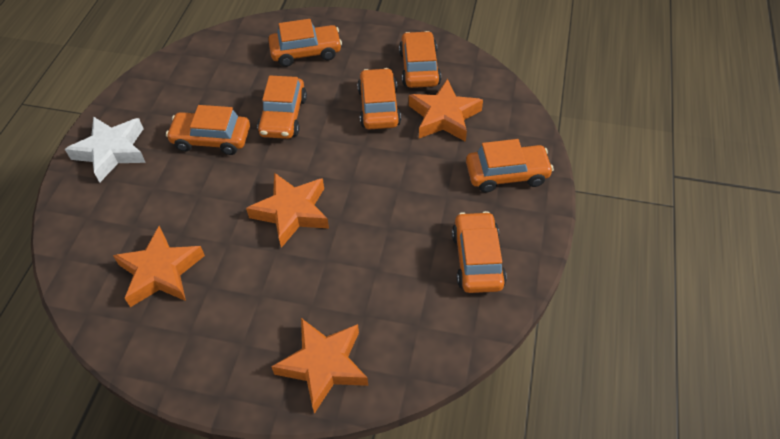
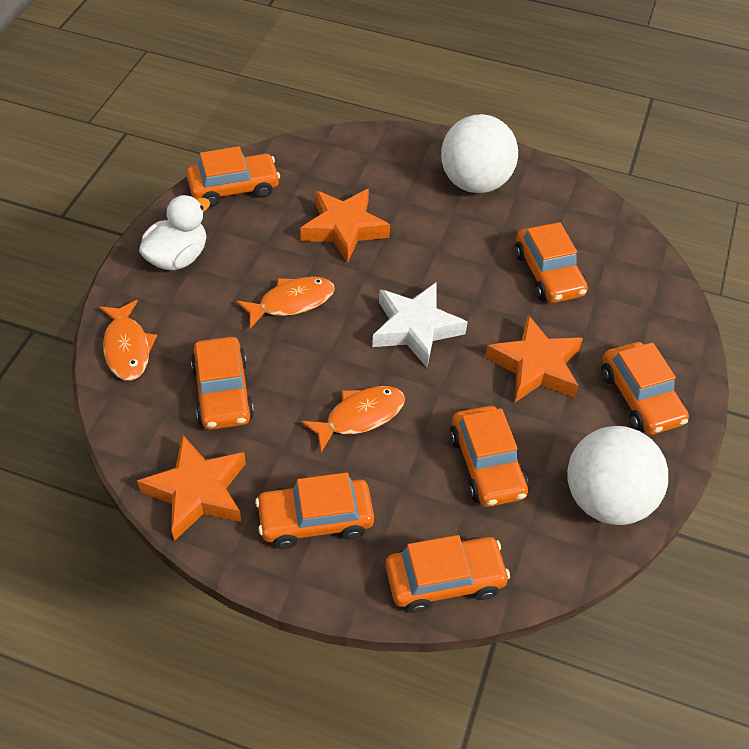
orange fish: 0 -> 3
orange star: 4 -> 3
white ball: 0 -> 2
white duck: 0 -> 1

